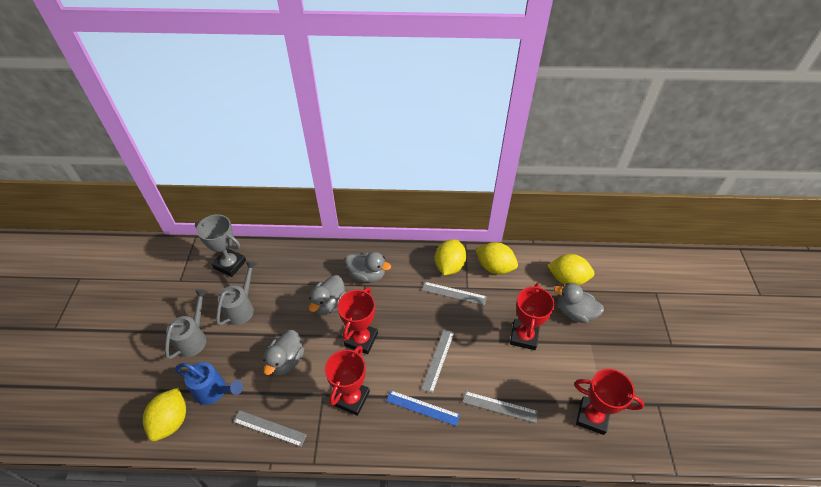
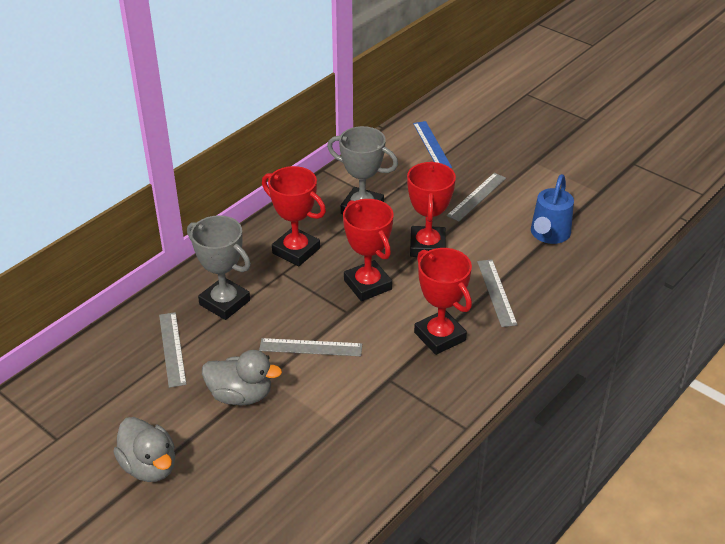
grey duck: 4 -> 2
grey trophy: 1 -> 2
grey watering can: 2 -> 0
yellow lemon: 4 -> 0

